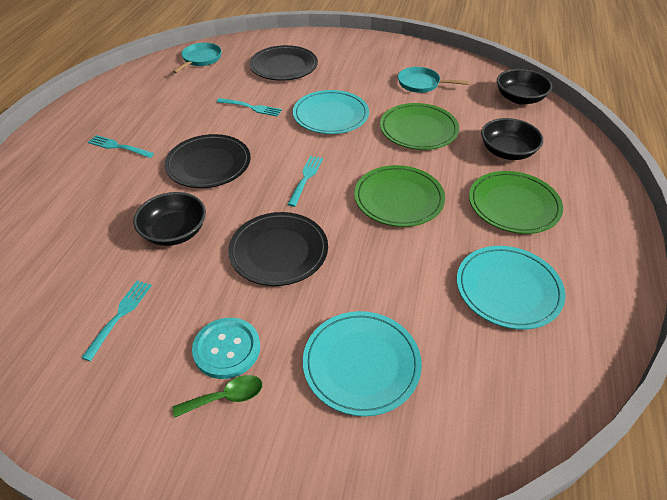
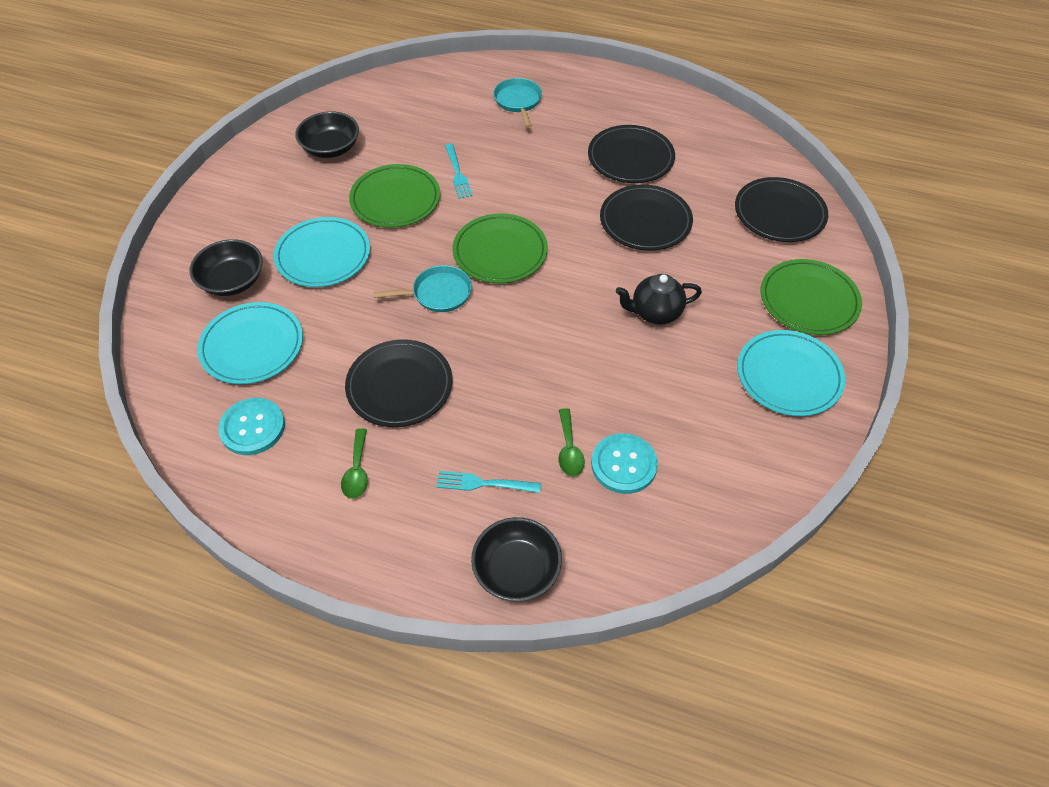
black plate: 3 -> 4
black teapot: 0 -> 1
green spoon: 1 -> 2
turquoise button: 1 -> 2
turquoise fork: 4 -> 2

